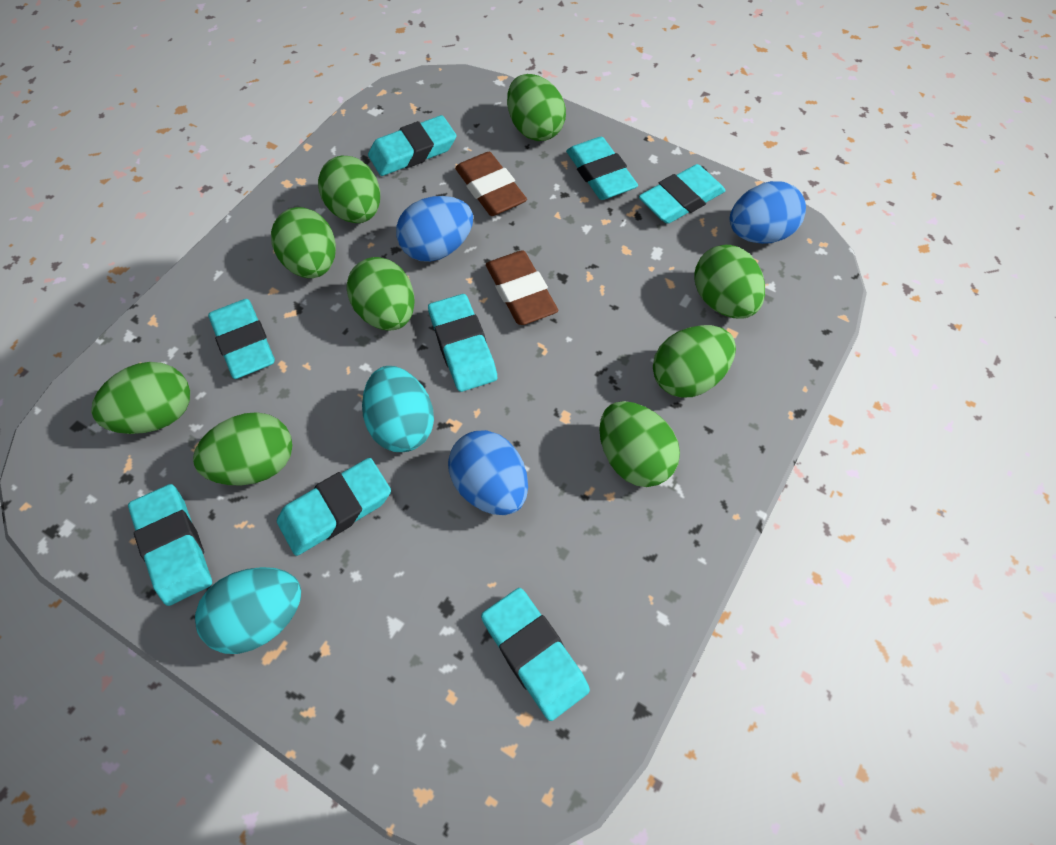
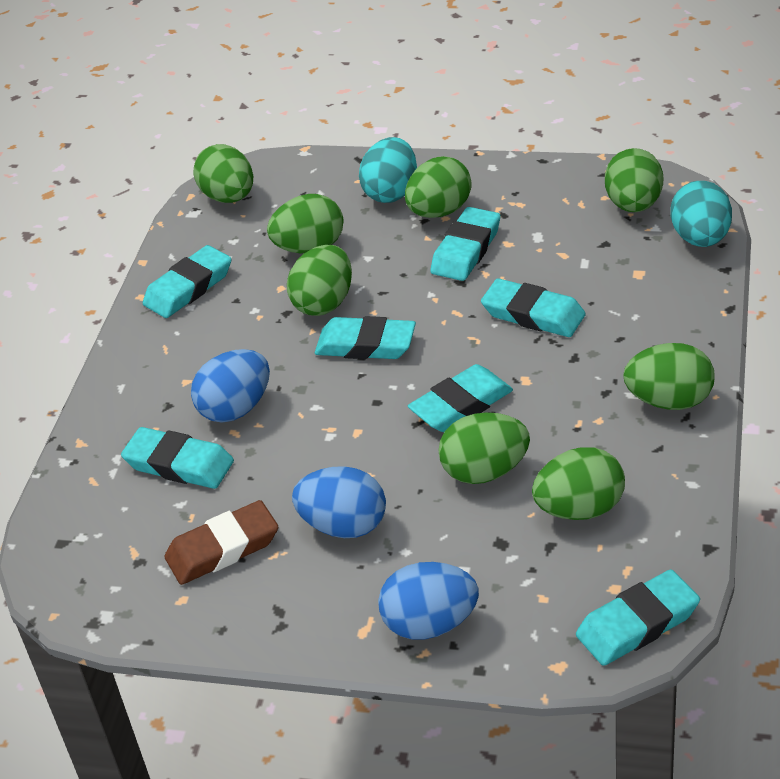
brown eraser: 2 -> 1
green egg: 9 -> 8
turquoise eraser: 8 -> 7

